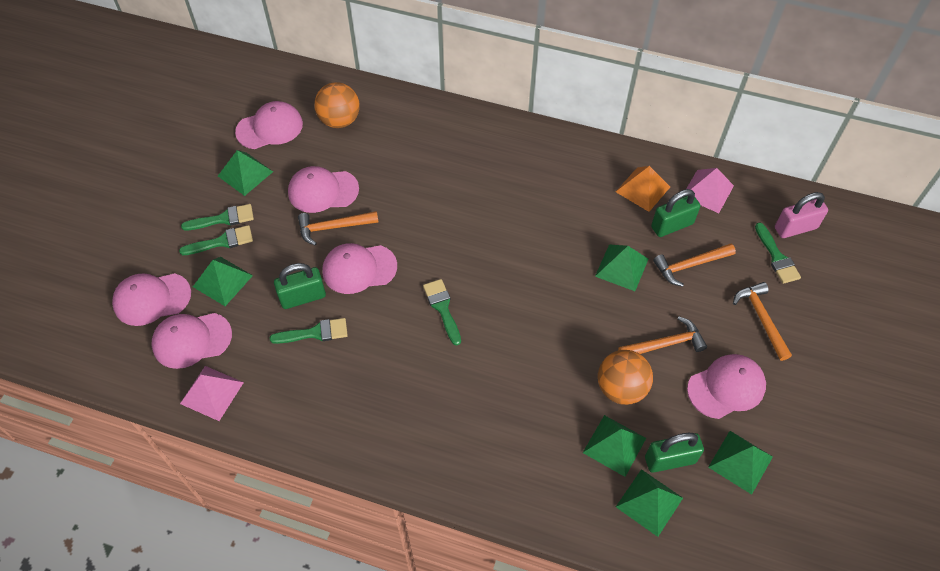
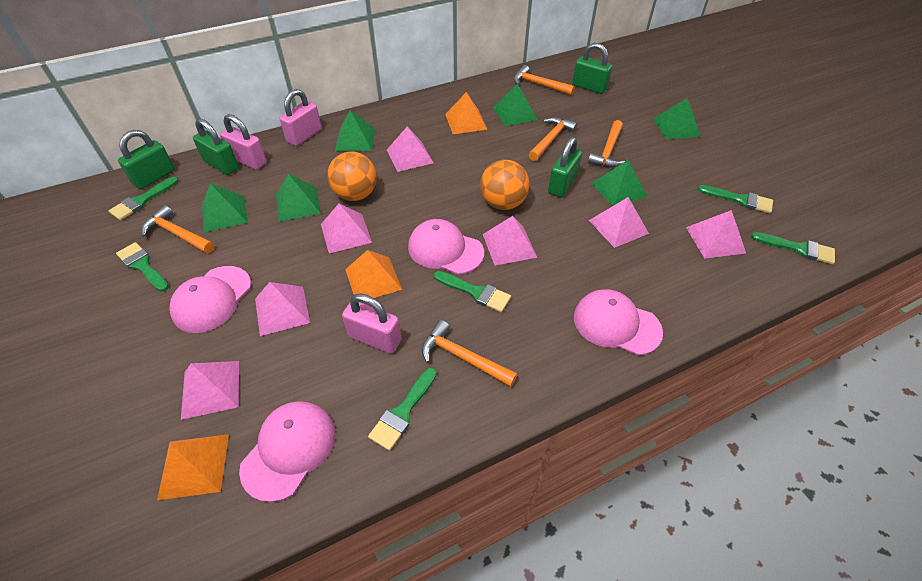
green brush: 5 -> 6
green padlock: 3 -> 4
orange hammer: 4 -> 5
orange pyramid: 1 -> 3
pink cap: 6 -> 4
pink padlock: 1 -> 3
pink pyramid: 2 -> 7

